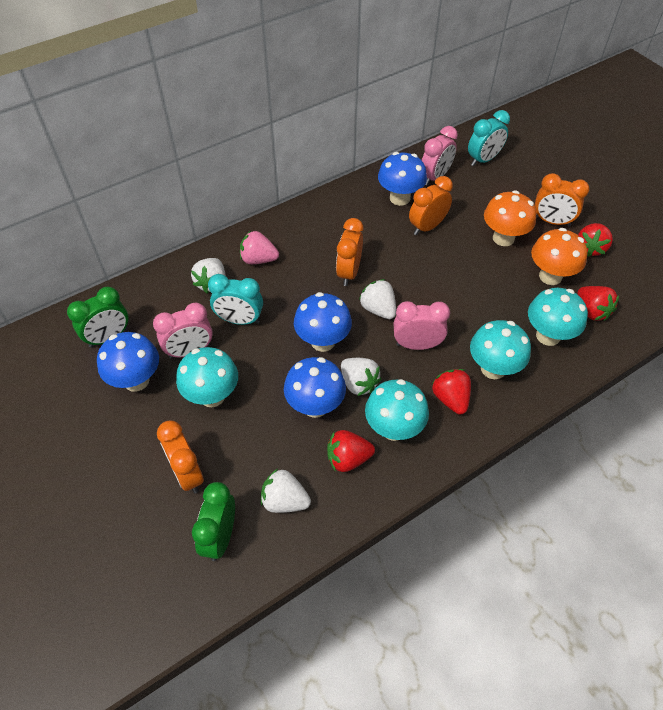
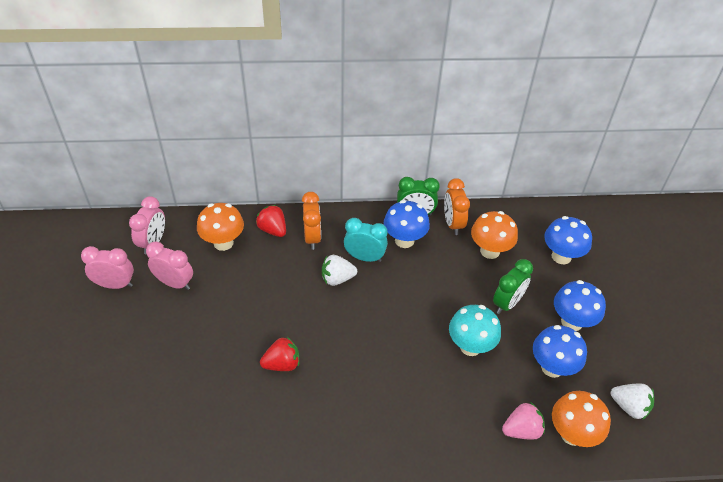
orange clock: 4 -> 2
orange mushroom: 2 -> 3
red strawberry: 4 -> 2
turquoise clock: 2 -> 1
turquoise mushroom: 4 -> 1
white strawberry: 4 -> 2

